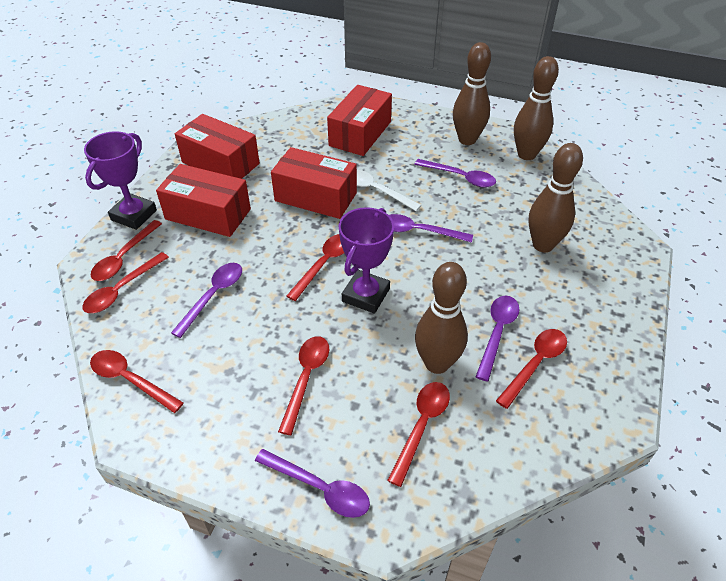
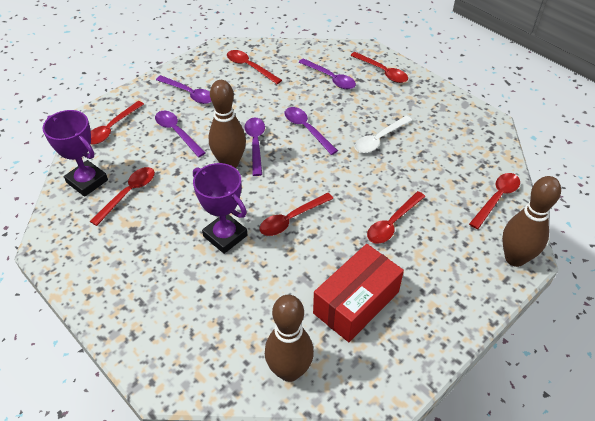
brown bowling pin: 4 -> 3
red box: 4 -> 1

